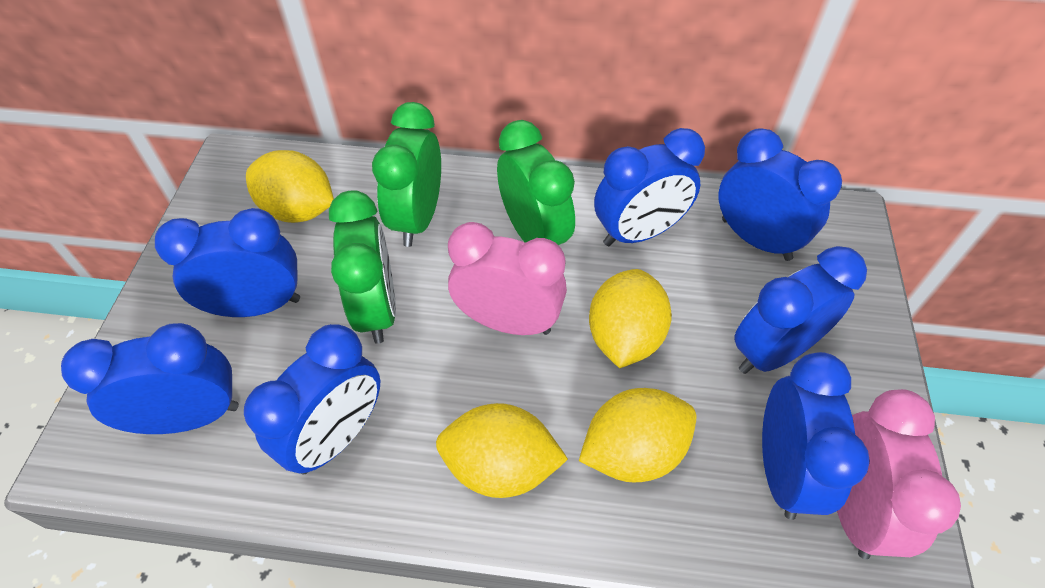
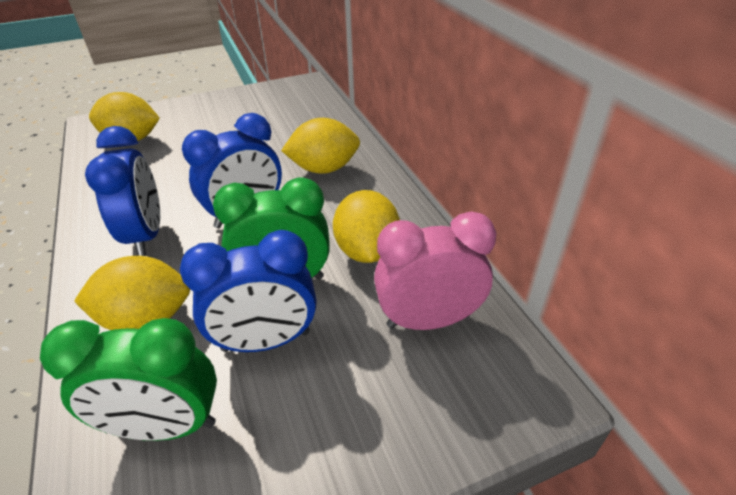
blue clock: 7 -> 3
green clock: 3 -> 2
pink clock: 2 -> 1

